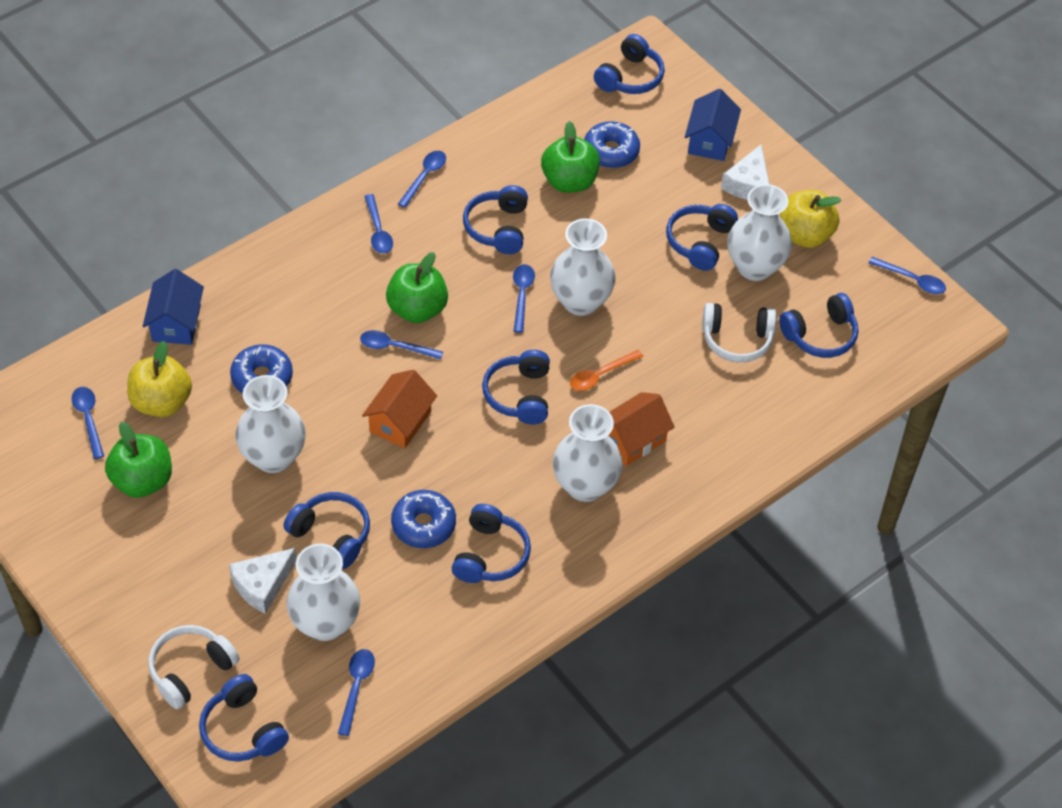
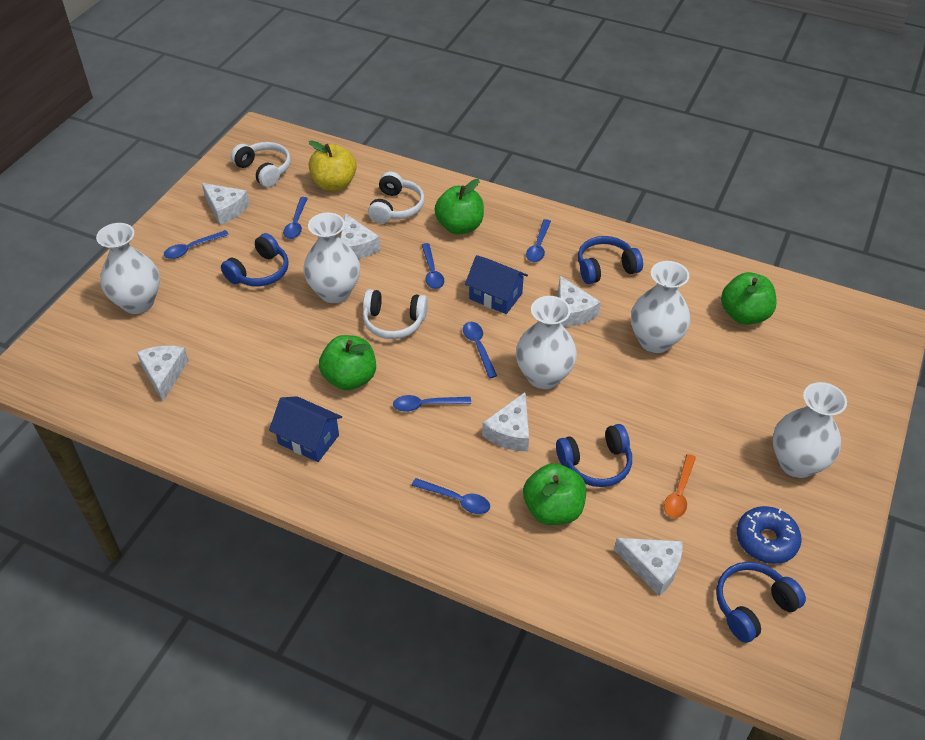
blue donut: 3 -> 1
blue headphones: 8 -> 4
green apple: 3 -> 4
orange house: 2 -> 0
white cheese: 2 -> 6
white headphones: 2 -> 3
yellow apple: 2 -> 1

